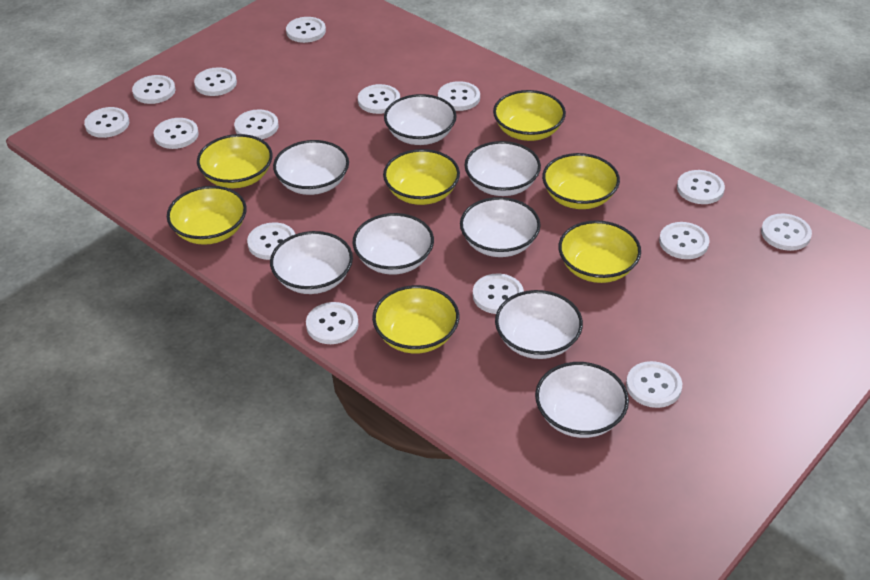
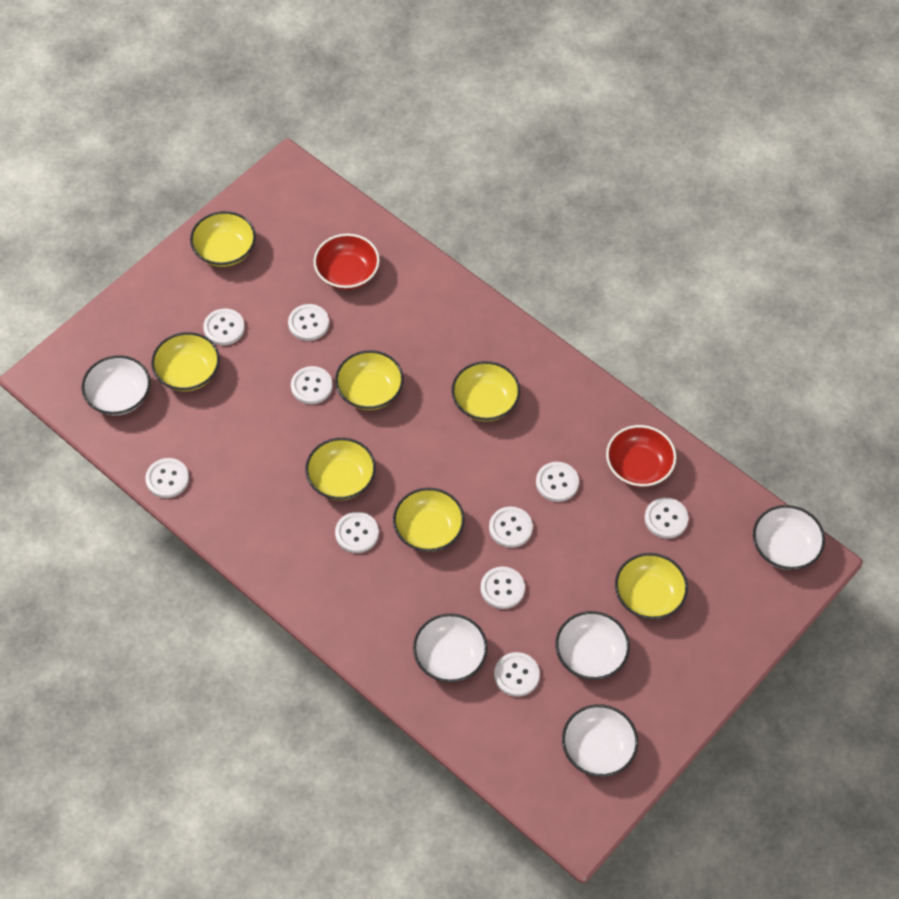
red bowl: 0 -> 2
white bowl: 8 -> 5
white button: 15 -> 10

